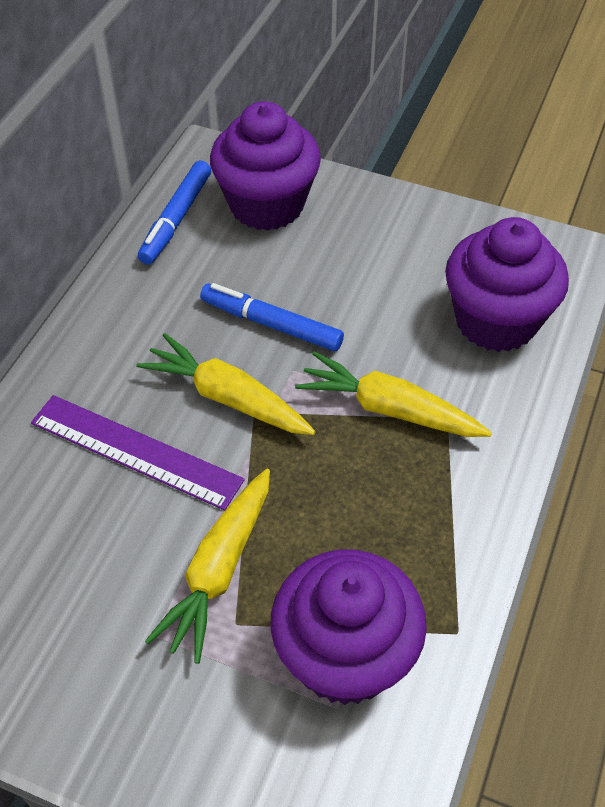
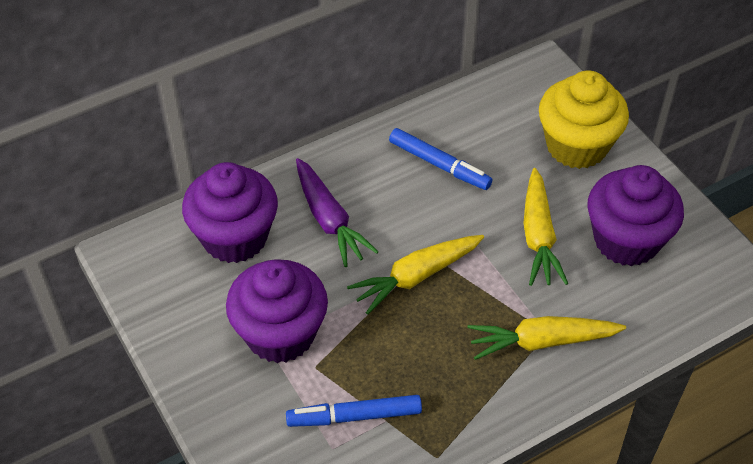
purple carrot: 0 -> 1
purple ruler: 1 -> 0
yellow cupcake: 0 -> 1

